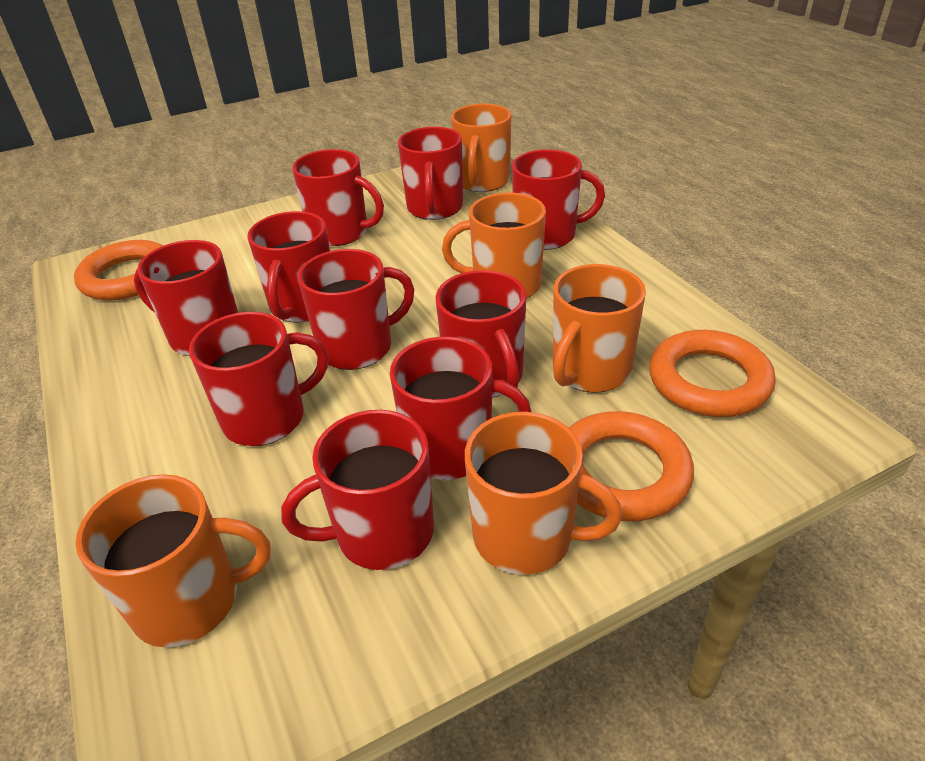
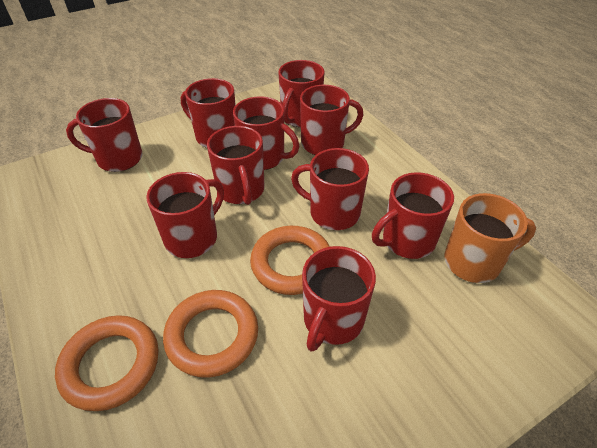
orange mug: 5 -> 1

